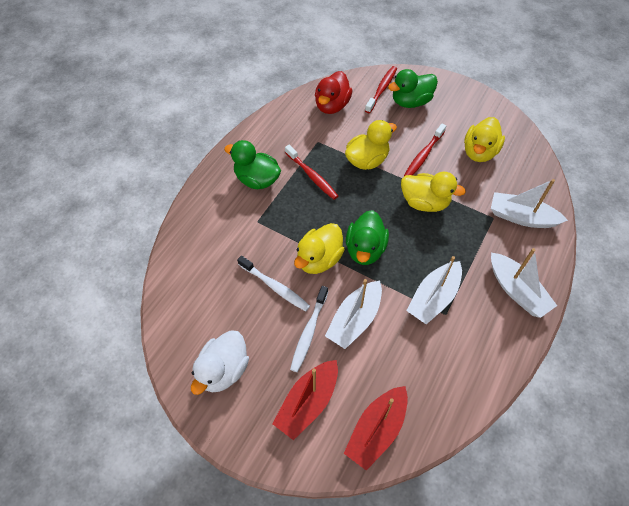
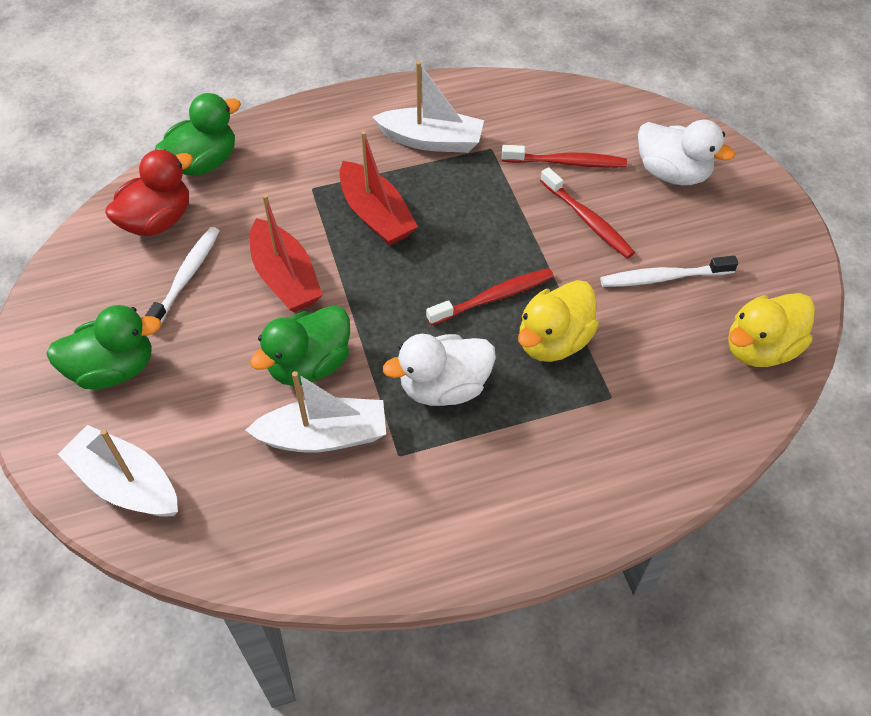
white boat: 4 -> 3
white duck: 1 -> 2
yellow duck: 4 -> 2

